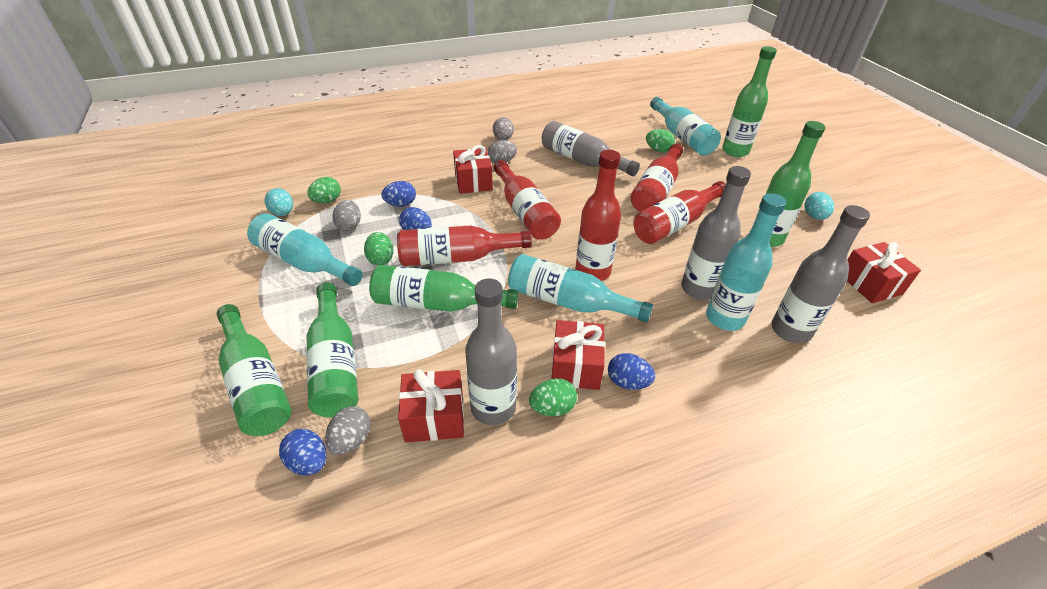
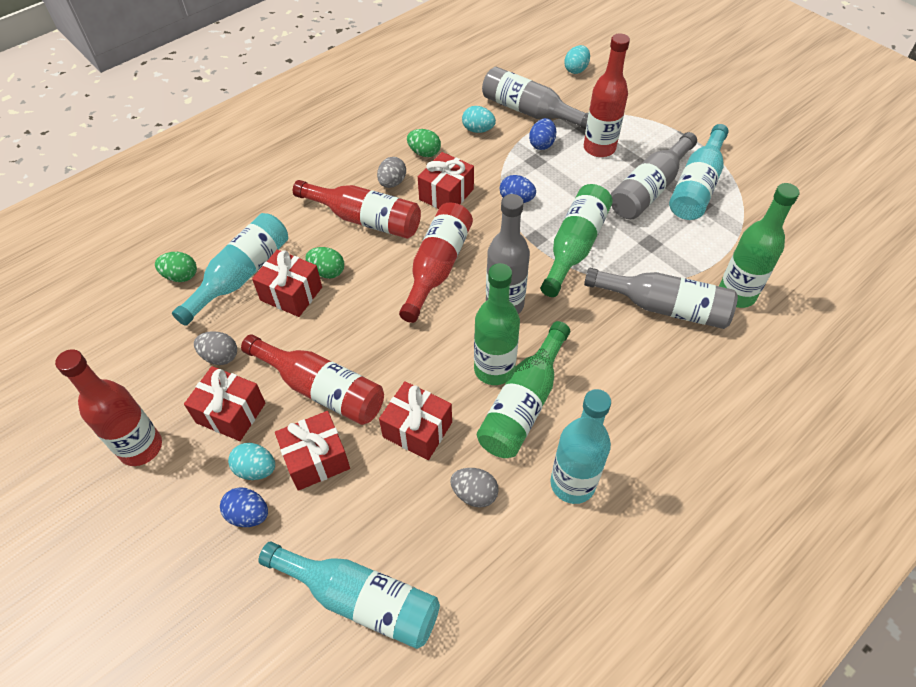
blue egg: 4 -> 3
green bottle: 5 -> 4
green egg: 4 -> 3
grey egg: 4 -> 3
red gift: 4 -> 5
turquoise egg: 2 -> 3

